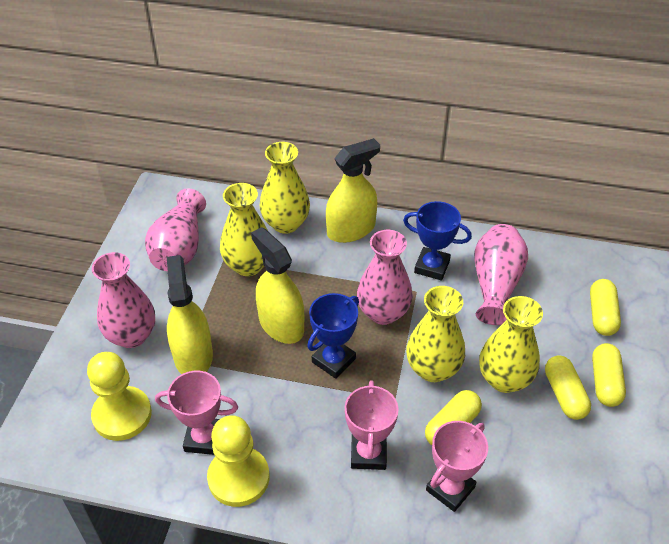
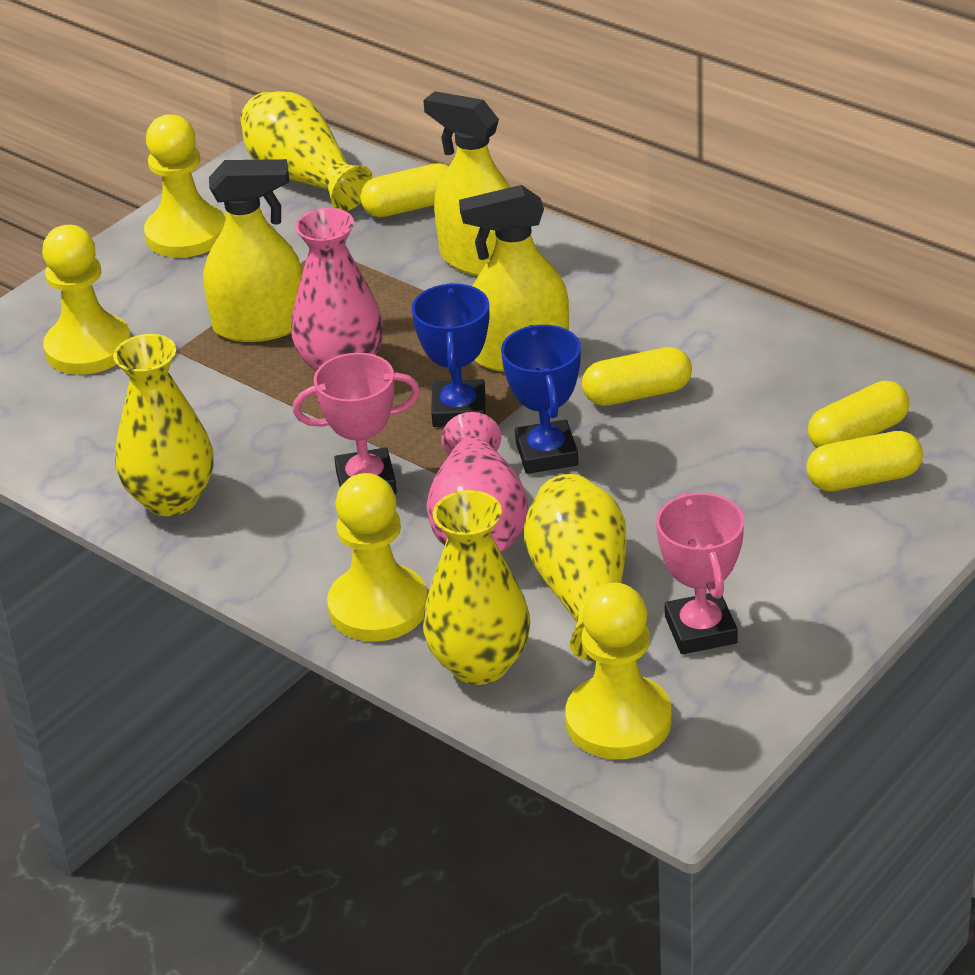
pink trophy: 3 -> 2
pink vase: 4 -> 2
yellow pawn: 2 -> 4

